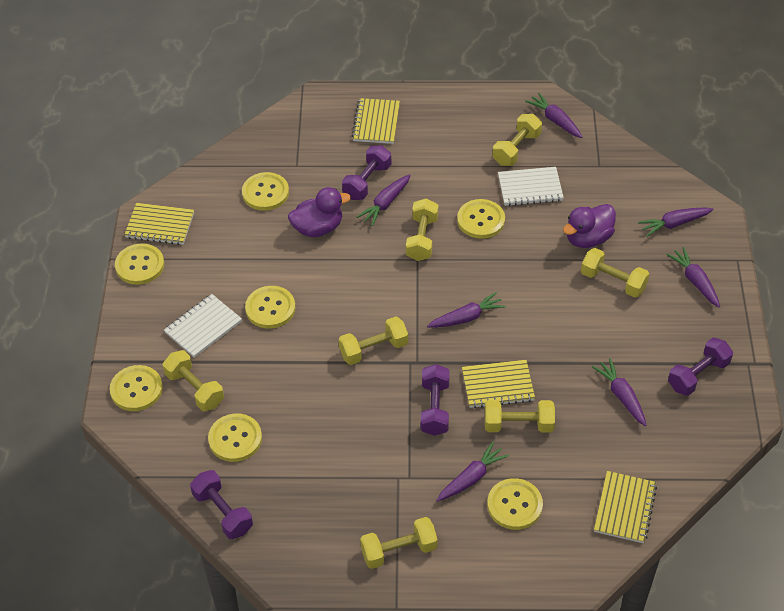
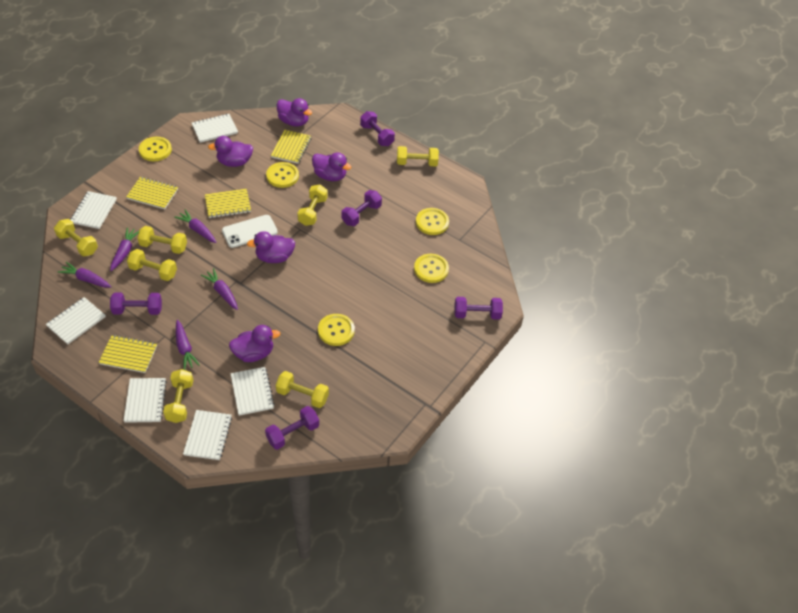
purple carrot: 7 -> 5
purple duck: 2 -> 5
purple dumbbell: 4 -> 5
white notebook: 2 -> 6
white phone: 0 -> 1
yellow button: 7 -> 5

